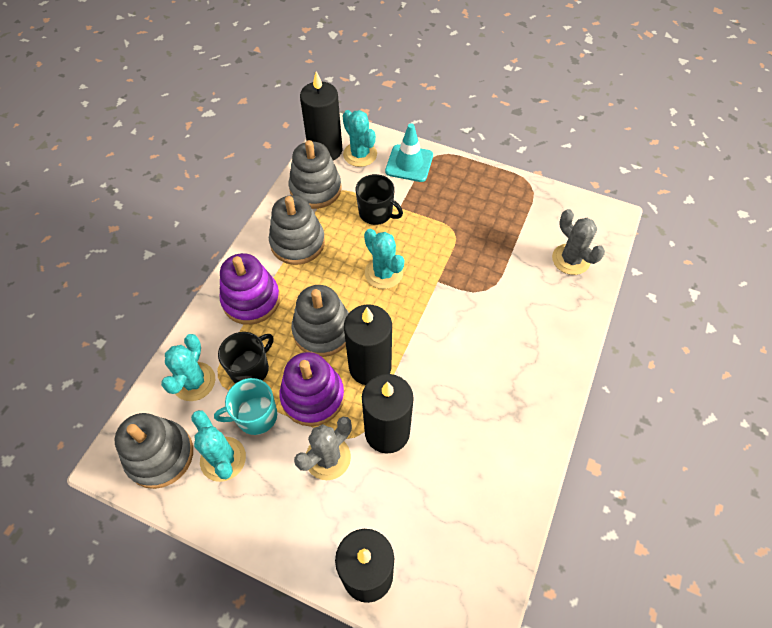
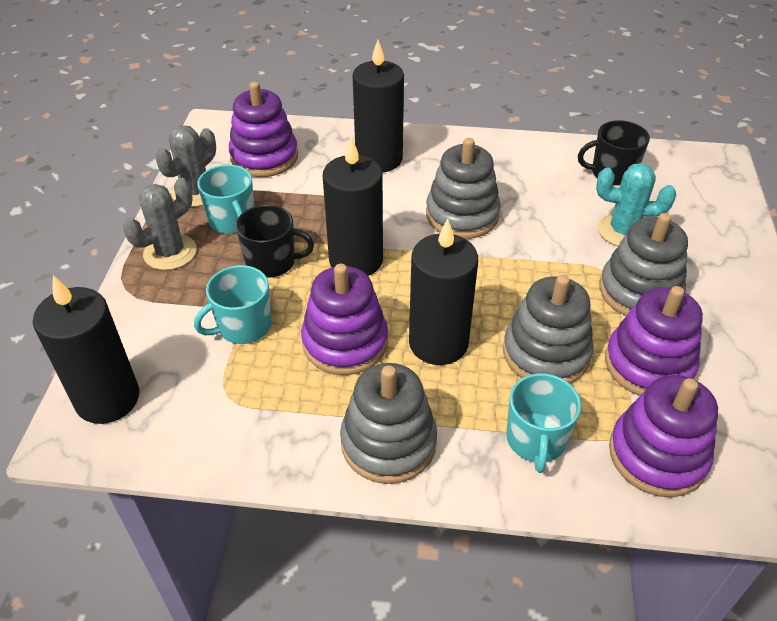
purple stacking toy: 2 -> 4
turquoise cactus: 4 -> 1
turquoise mug: 1 -> 3
turquoise traffic cone: 1 -> 0

